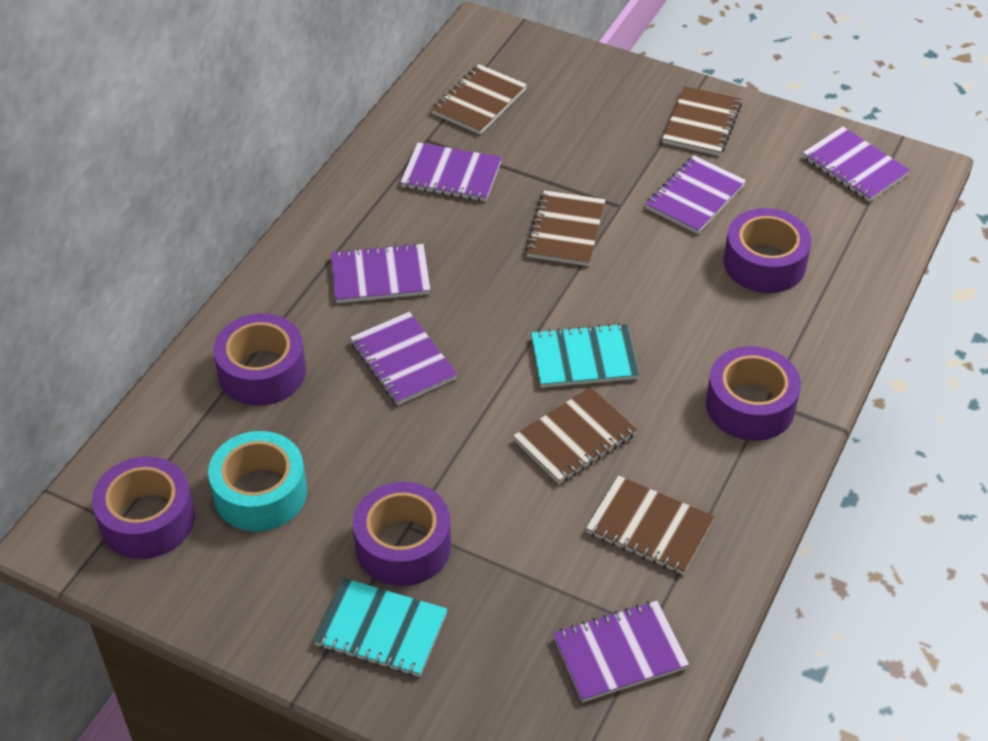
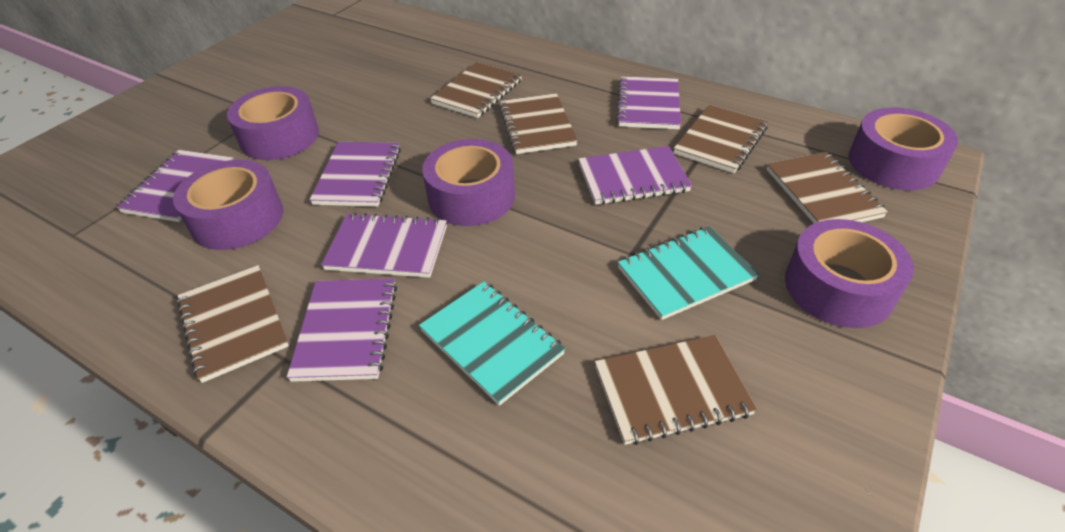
brown notebook: 5 -> 6
turquoise tape: 1 -> 0

